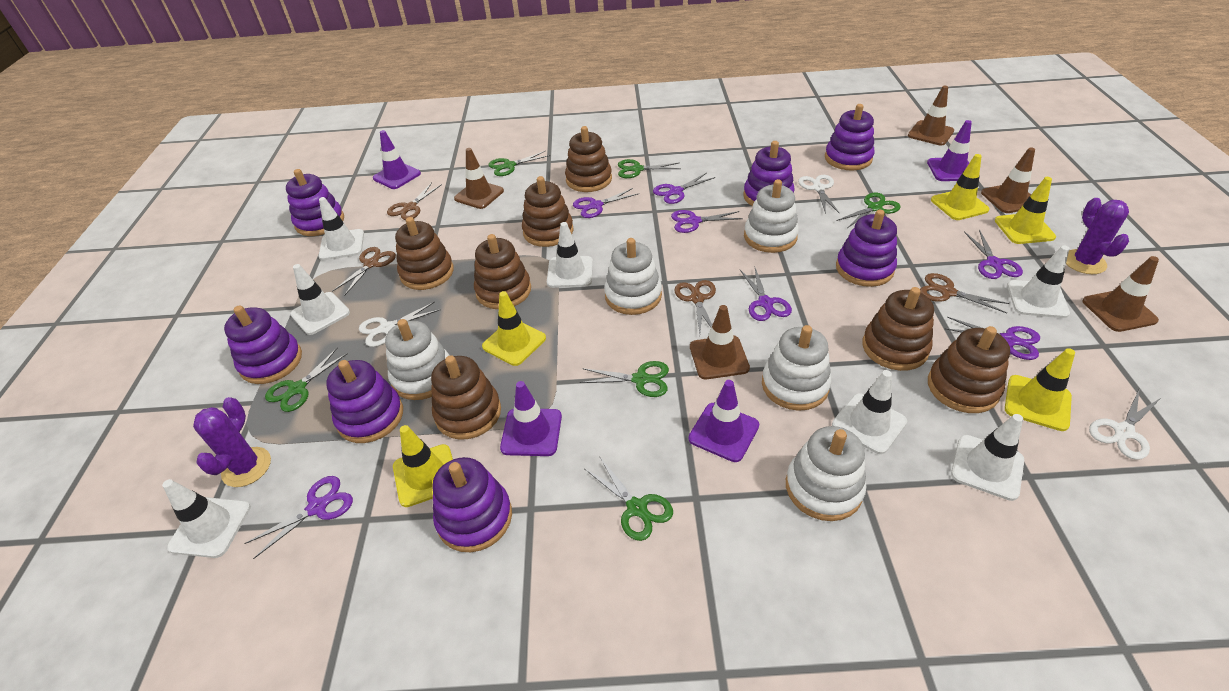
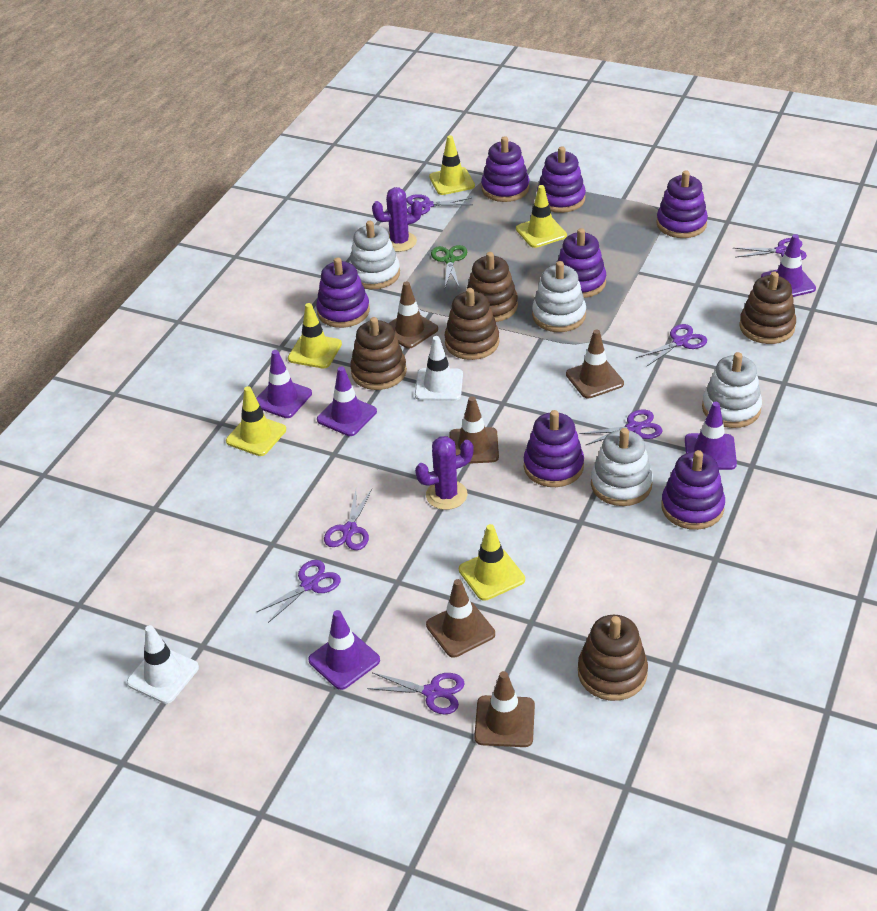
brown scissors: 4 -> 0
brown stacking toy: 7 -> 5
green scissors: 6 -> 1
purple traffic cone: 4 -> 5
white scissors: 3 -> 0
white stacking toy: 5 -> 4
white traffic cone: 7 -> 2

